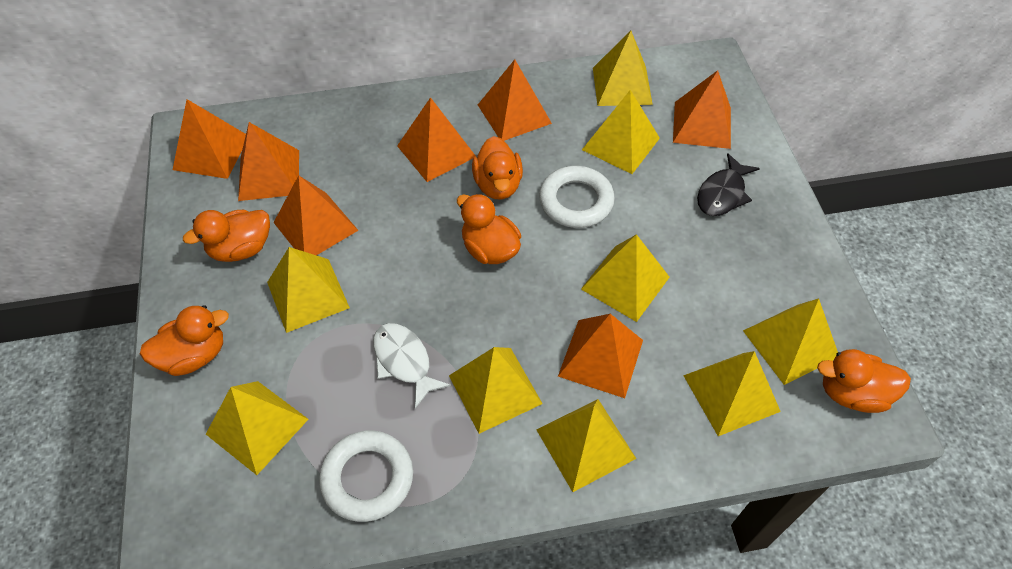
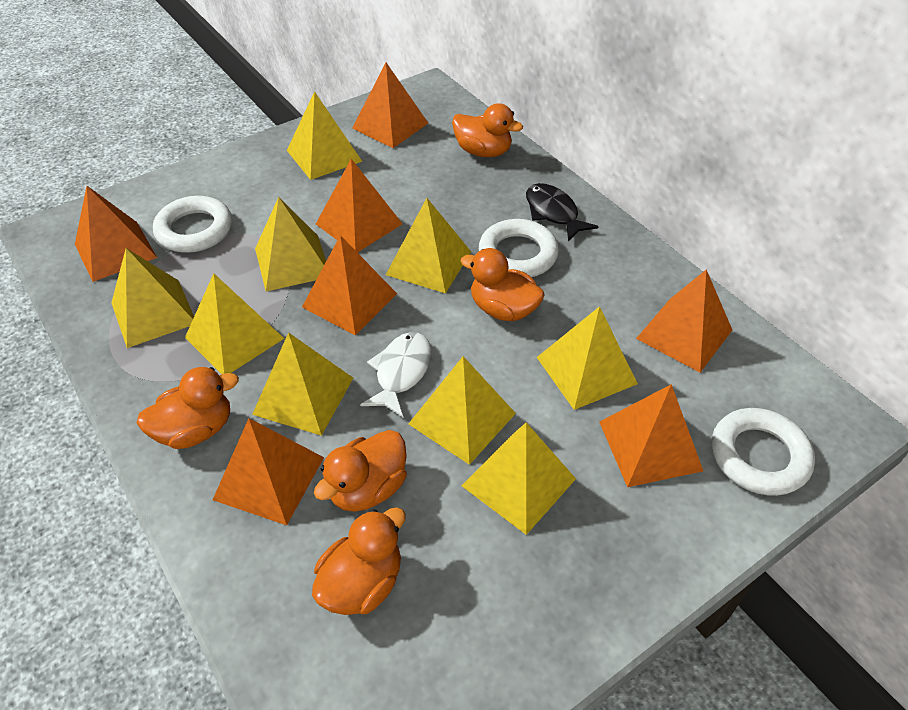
white ring: 2 -> 3

